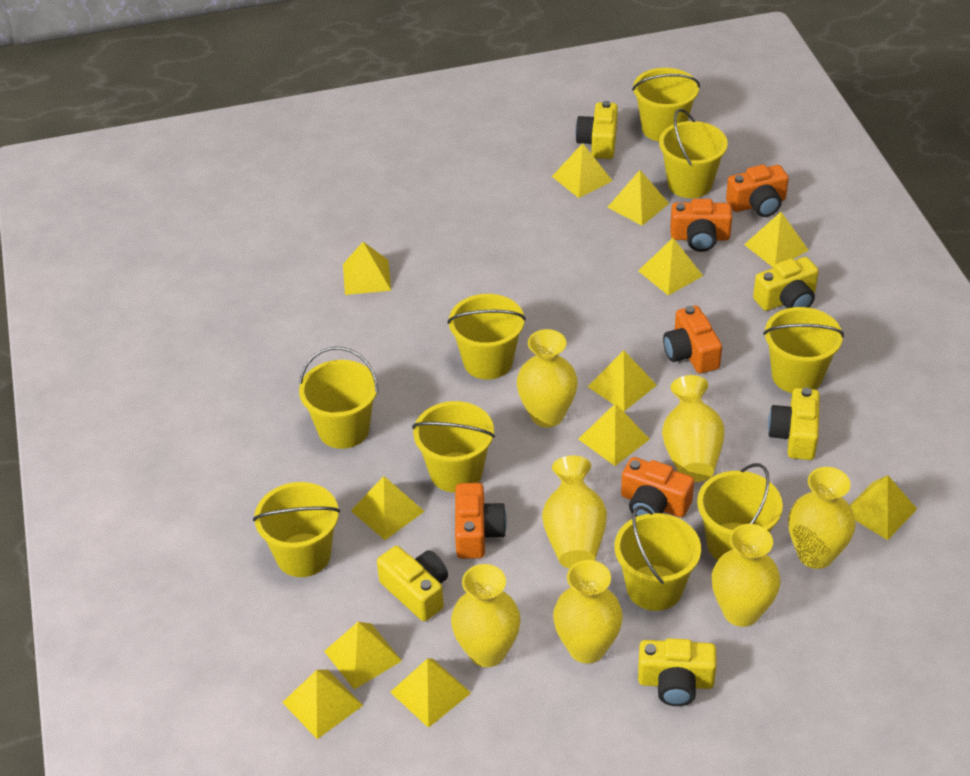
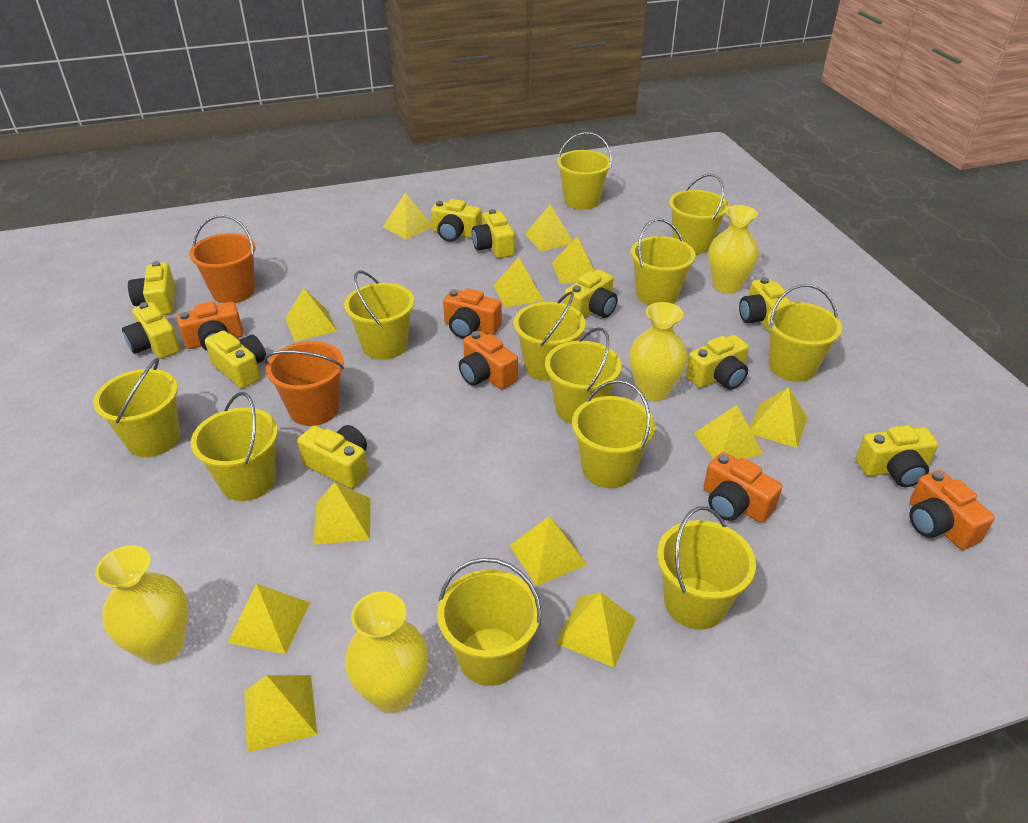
orange bucket: 0 -> 2
yellow bucket: 9 -> 12
yellow camera: 5 -> 10
yellow vase: 7 -> 4

